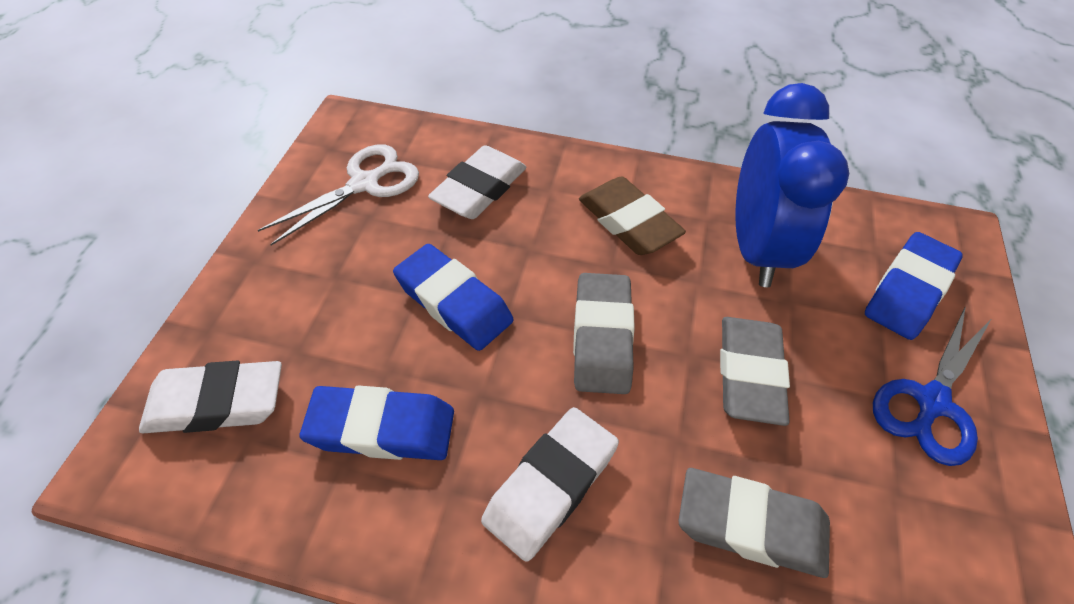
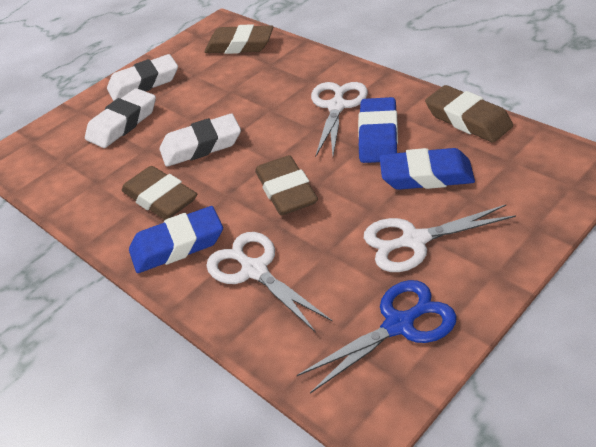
blue clock: 1 -> 0
brown eraser: 1 -> 4
grey eraser: 3 -> 0
white scissors: 1 -> 3

